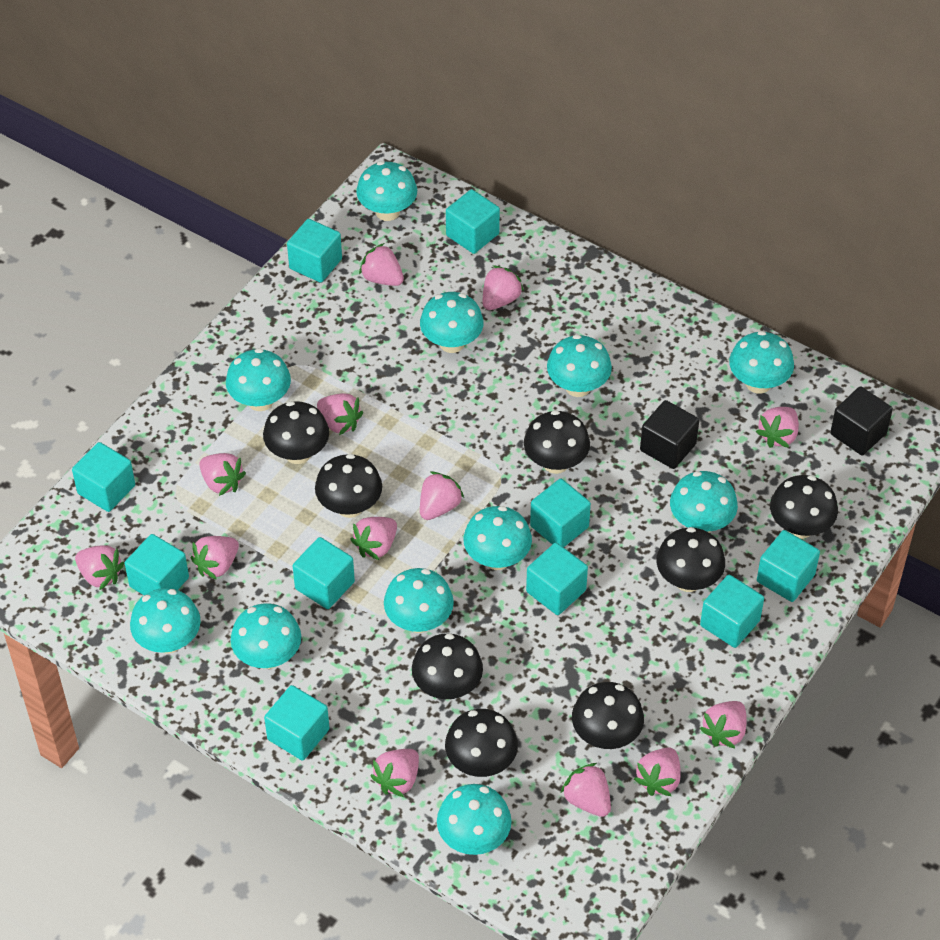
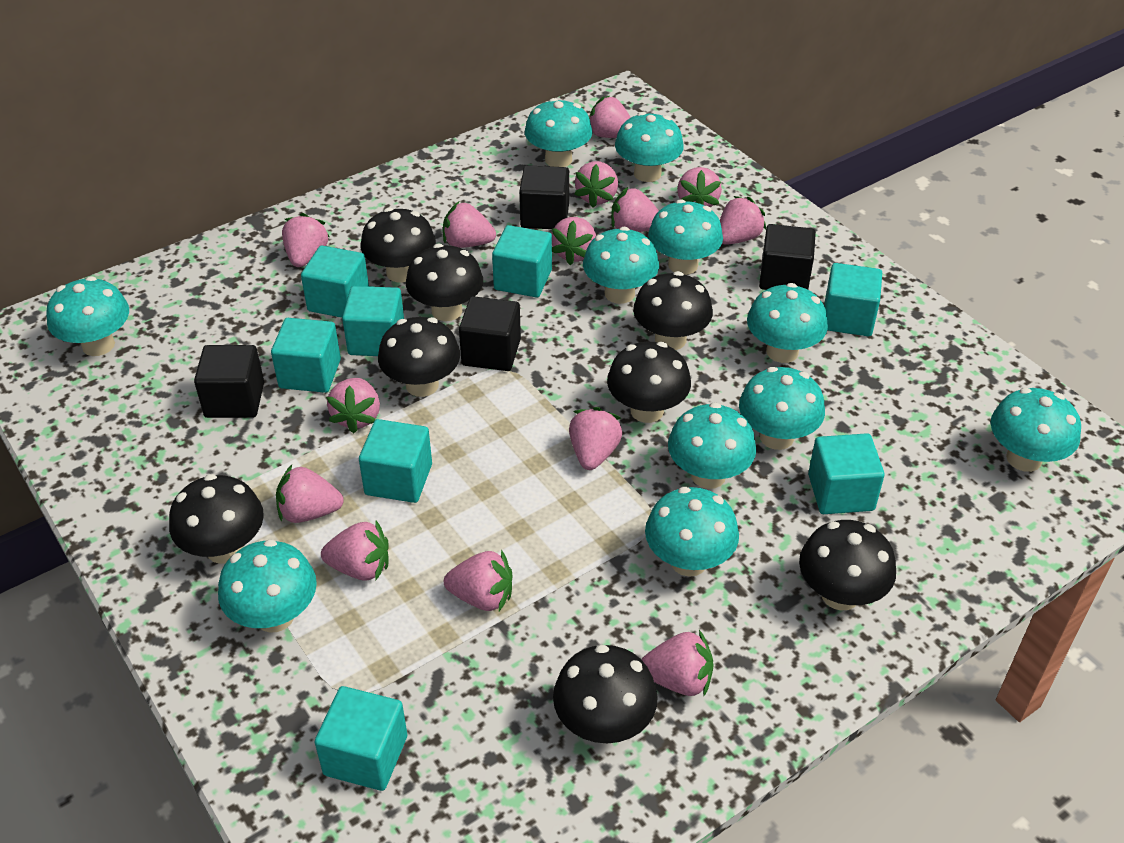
black cube: 2 -> 4
pink strawberry: 13 -> 14
turquoise cube: 10 -> 8

